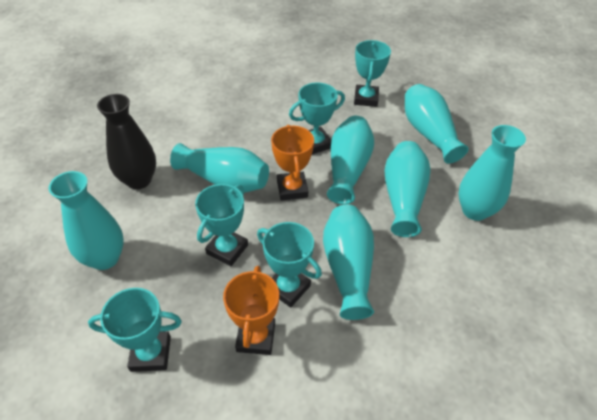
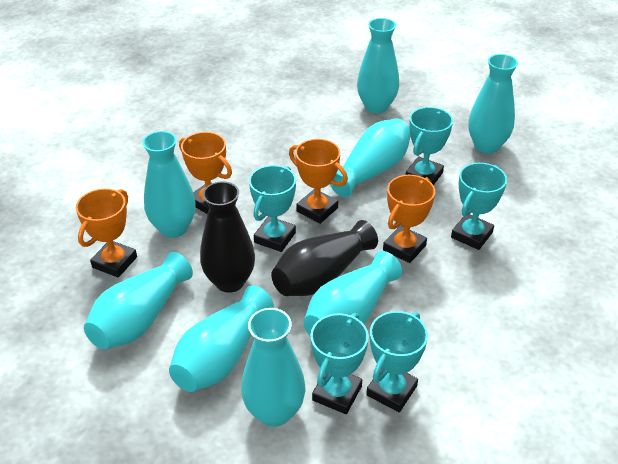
black vase: 1 -> 2
orange trophy: 2 -> 4
turquoise vase: 7 -> 8

